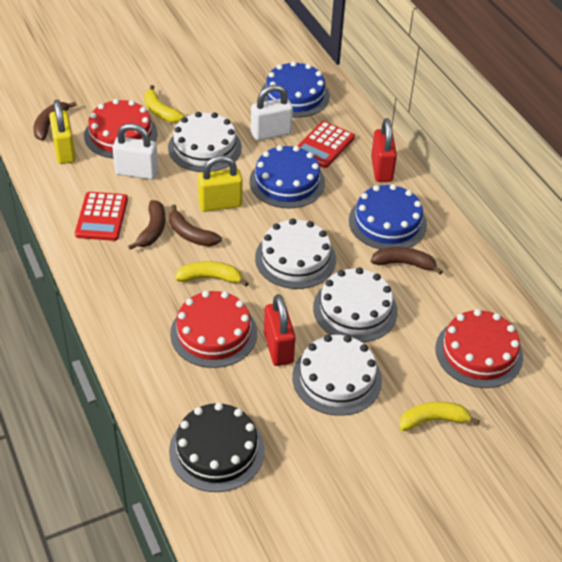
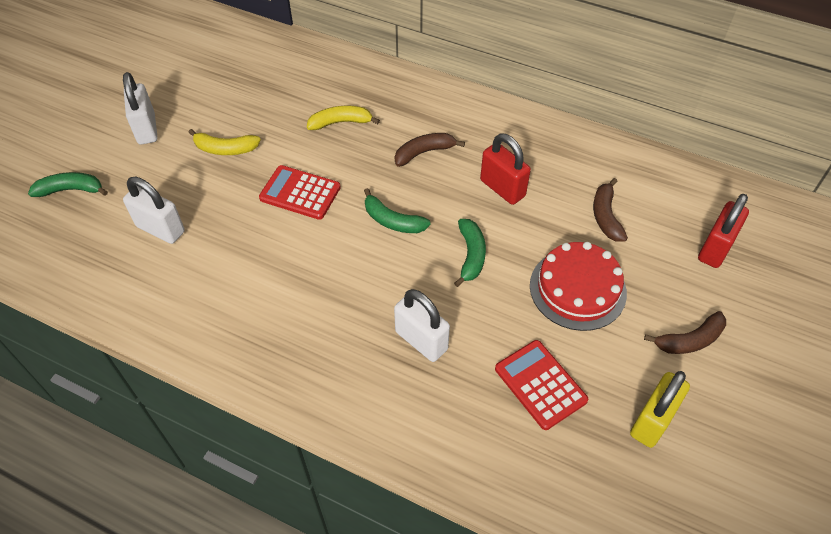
black cake: 1 -> 0
blue cake: 3 -> 0
brown banana: 4 -> 3
green banana: 0 -> 3
red cake: 3 -> 1
white cake: 4 -> 0
white padlock: 2 -> 3
yellow banana: 3 -> 2
yellow padlock: 2 -> 1

